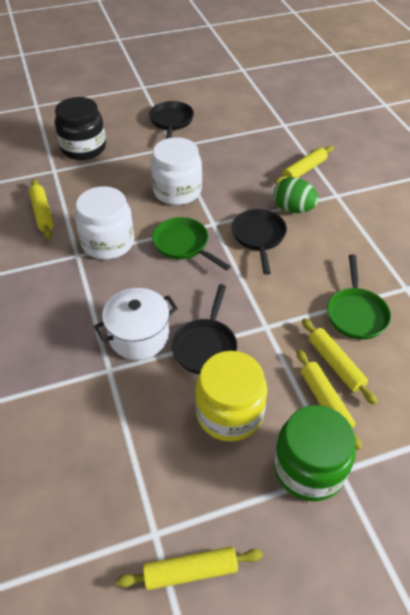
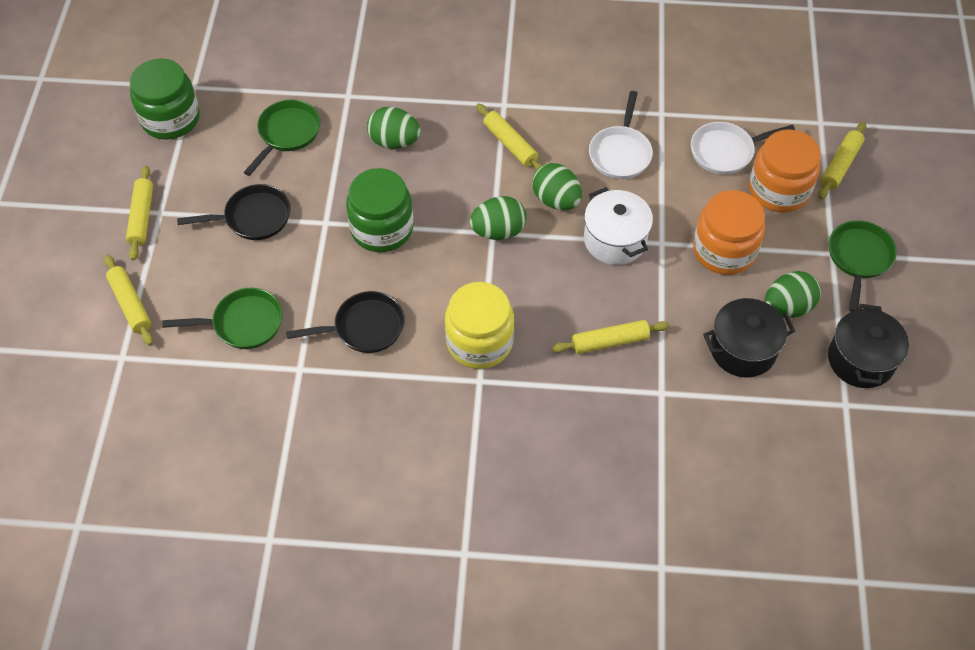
black jar: 1 -> 0
black pan: 3 -> 2
black pot: 0 -> 2
green egg: 1 -> 4
green jar: 1 -> 2
green pan: 2 -> 3
orange jar: 0 -> 2
white jar: 2 -> 0
white pan: 0 -> 2

